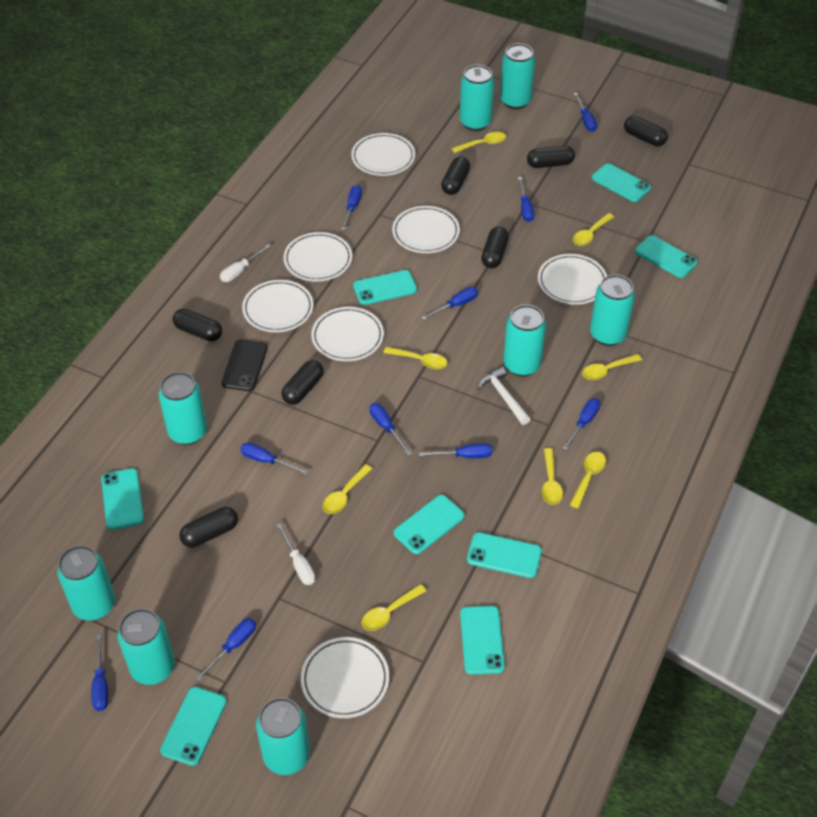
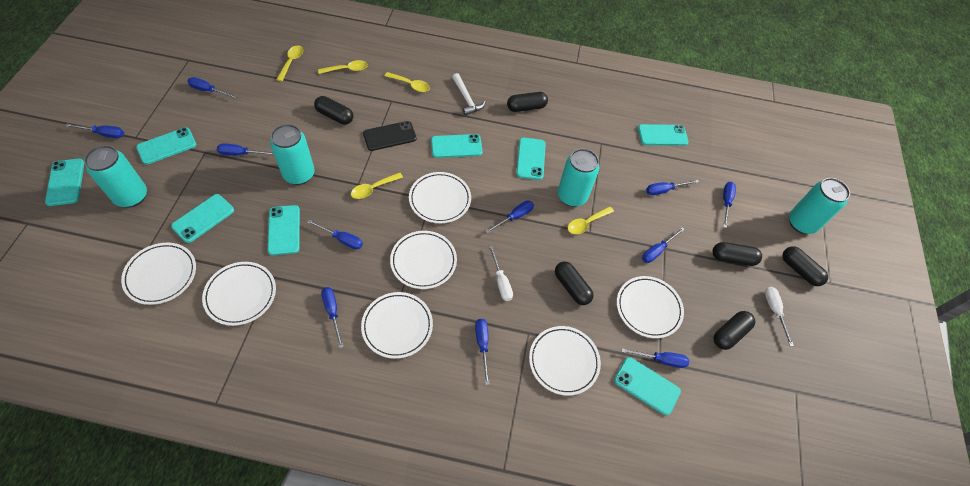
black capsule: 7 -> 6
blue screwdriver: 10 -> 11
turquoise can: 8 -> 4
yellow spoon: 8 -> 5

